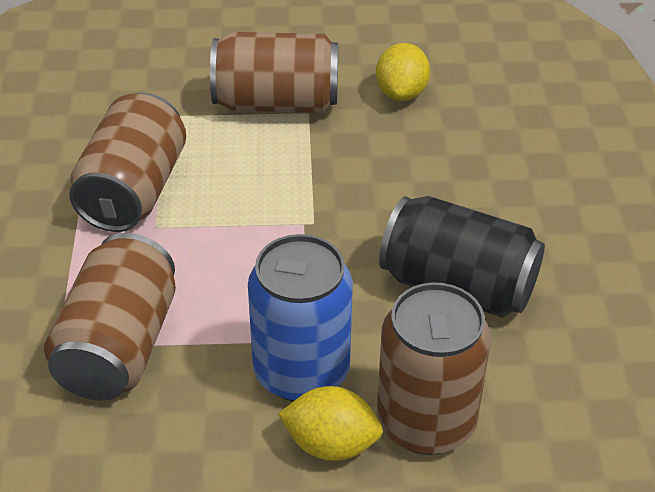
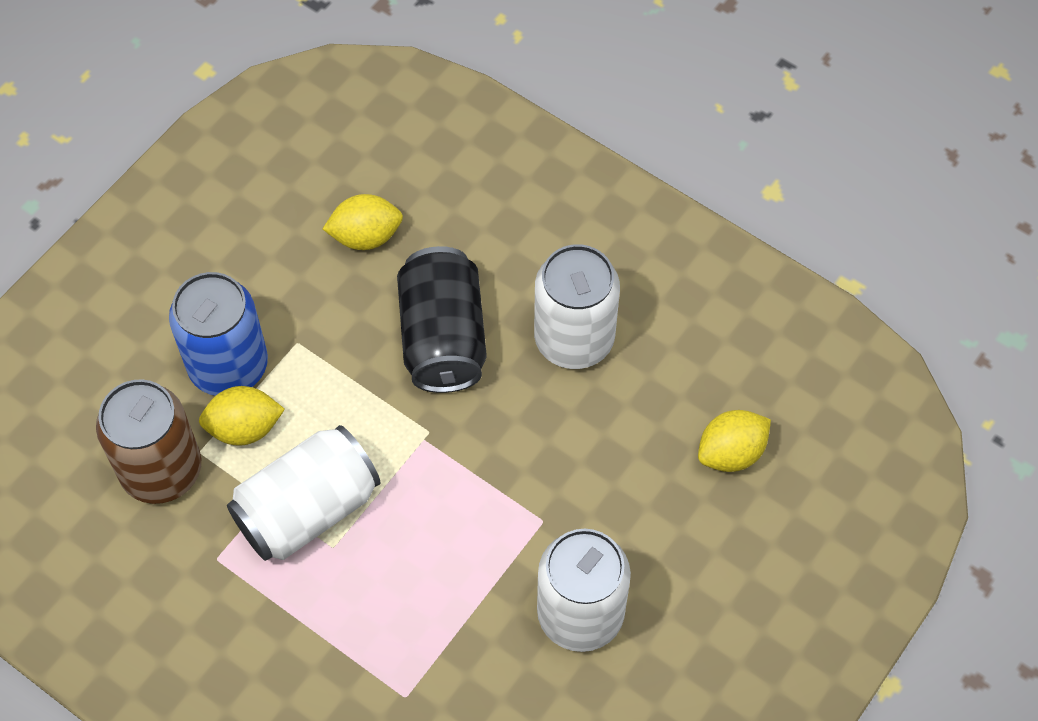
brown can: 4 -> 1
white can: 0 -> 3
yellow lemon: 2 -> 3

